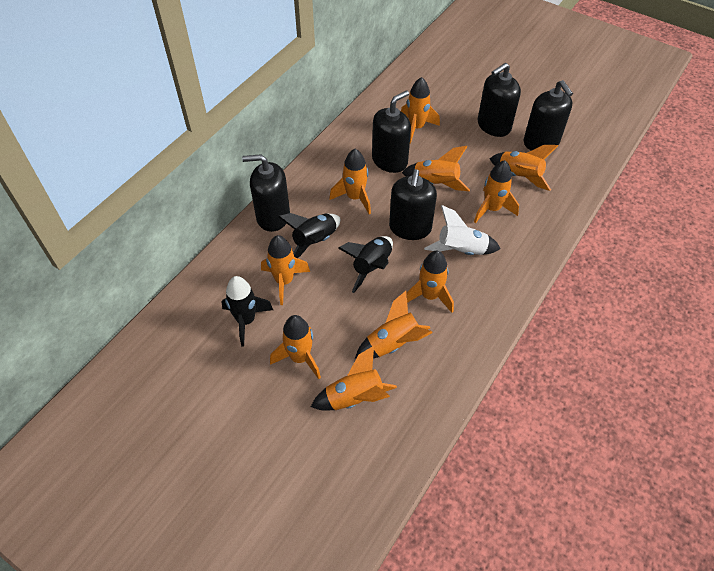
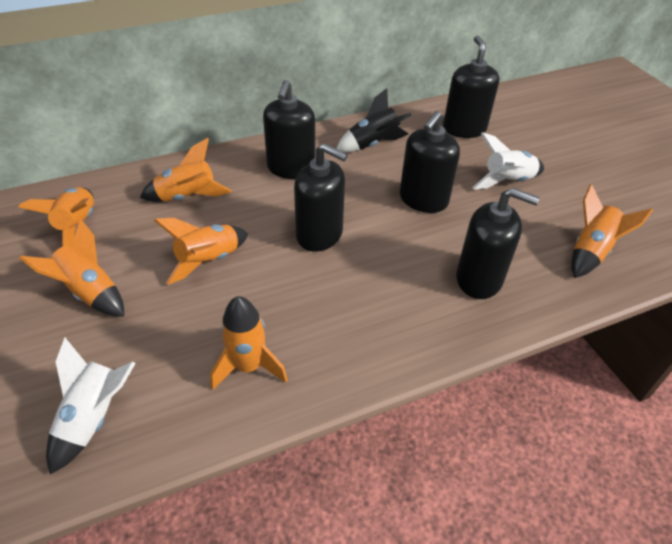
black rocket: 3 -> 1
orange rocket: 10 -> 6
white rocket: 1 -> 2

